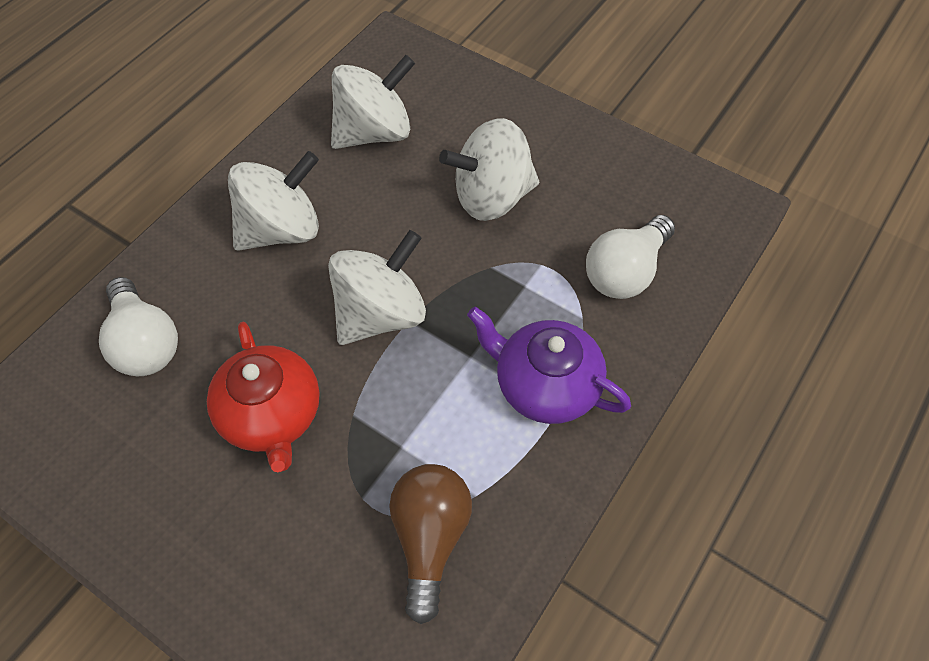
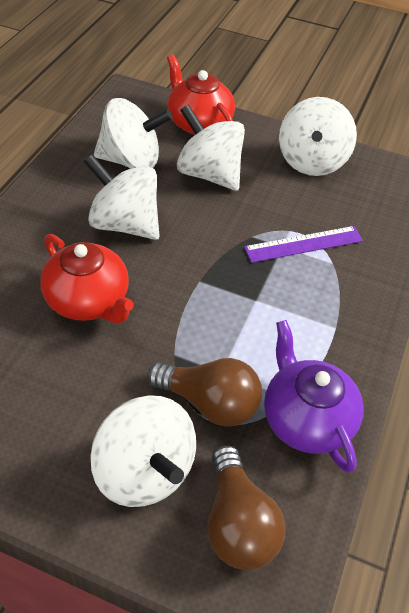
brown light bulb: 1 -> 2
purple ruler: 0 -> 1
red teapot: 1 -> 2
white light bulb: 2 -> 0
white spinning top: 4 -> 5

